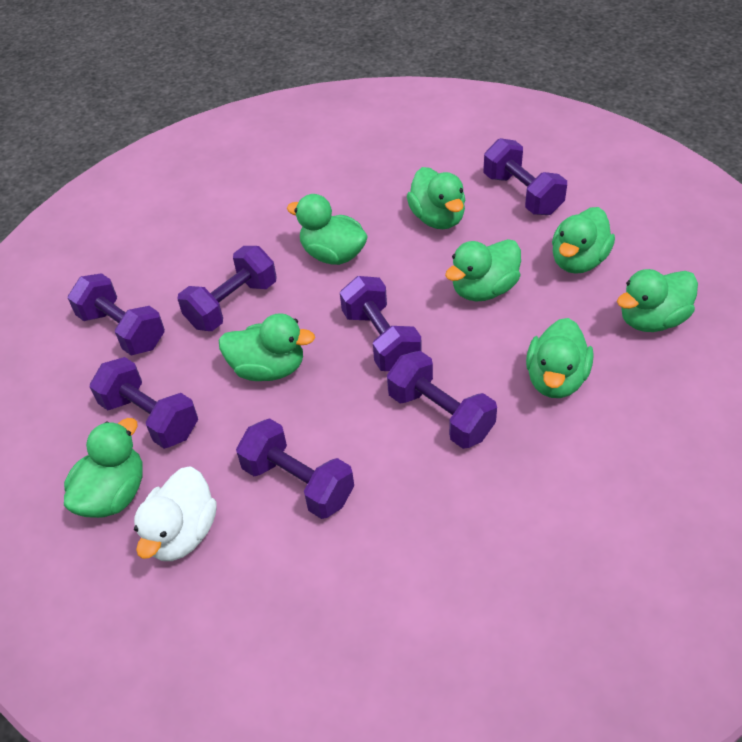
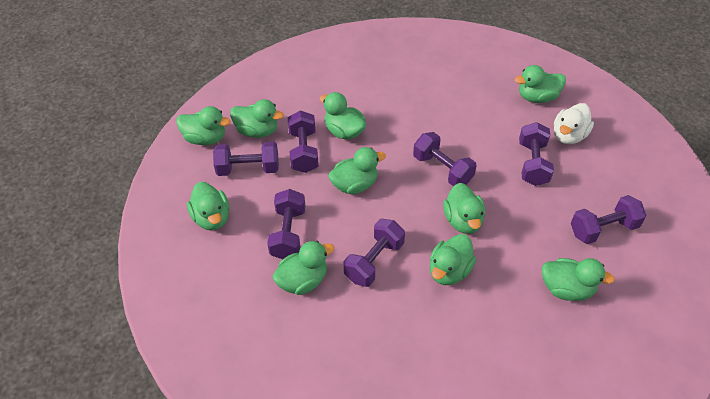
green duck: 8 -> 10

